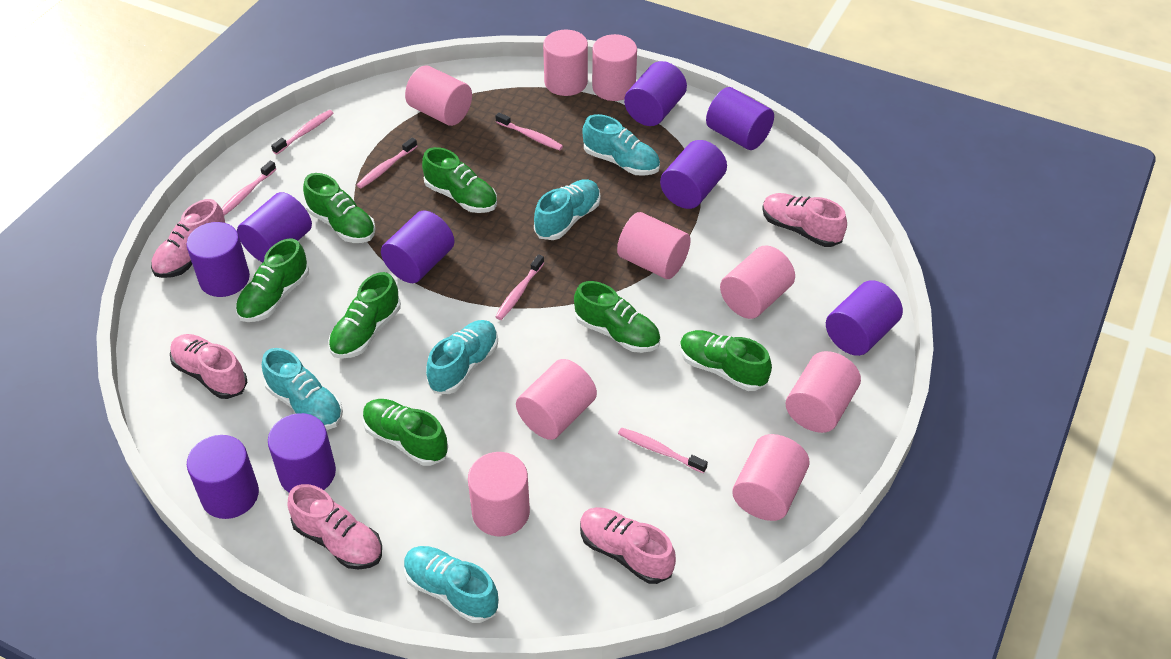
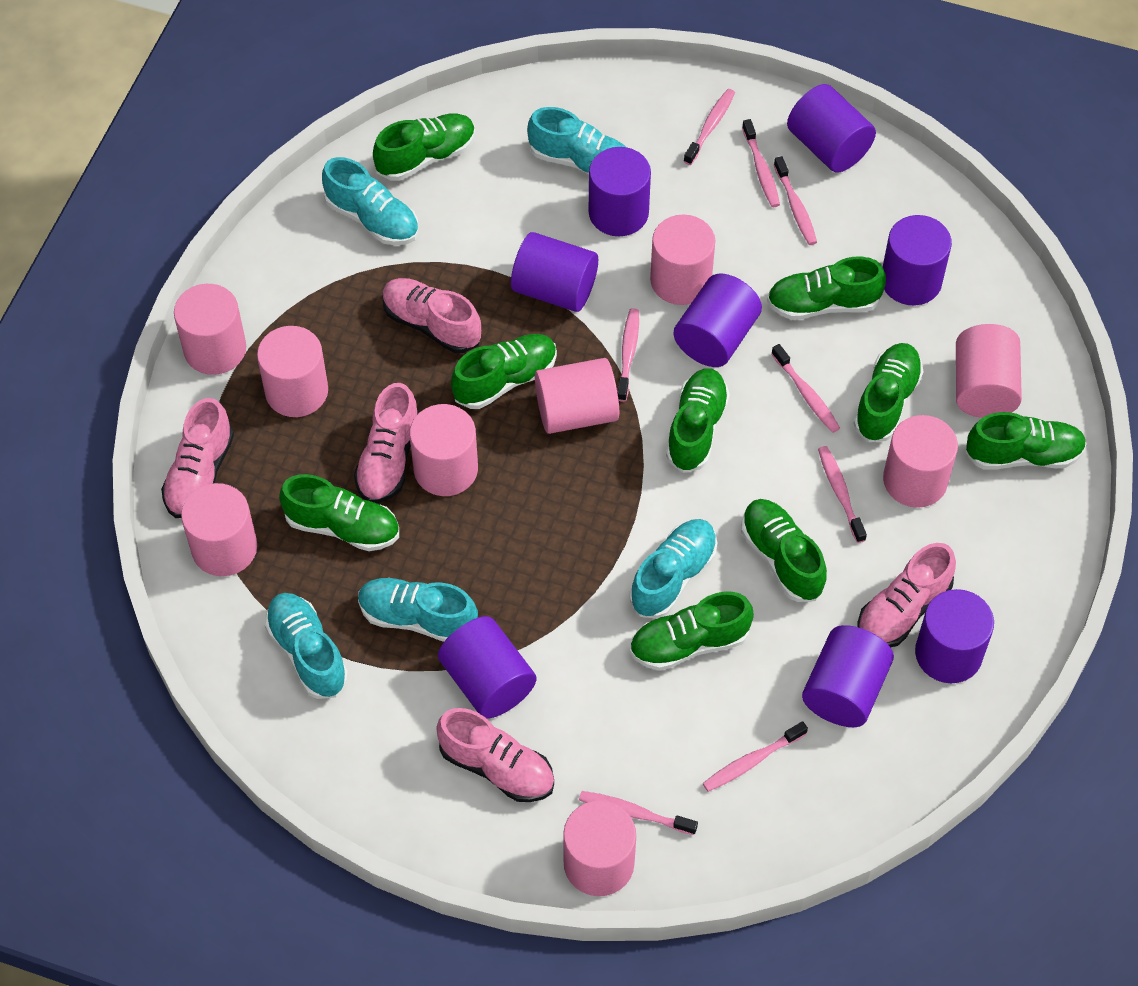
green shoe: 7 -> 9
pink toothbrush: 6 -> 8
purple cylinder: 9 -> 8

